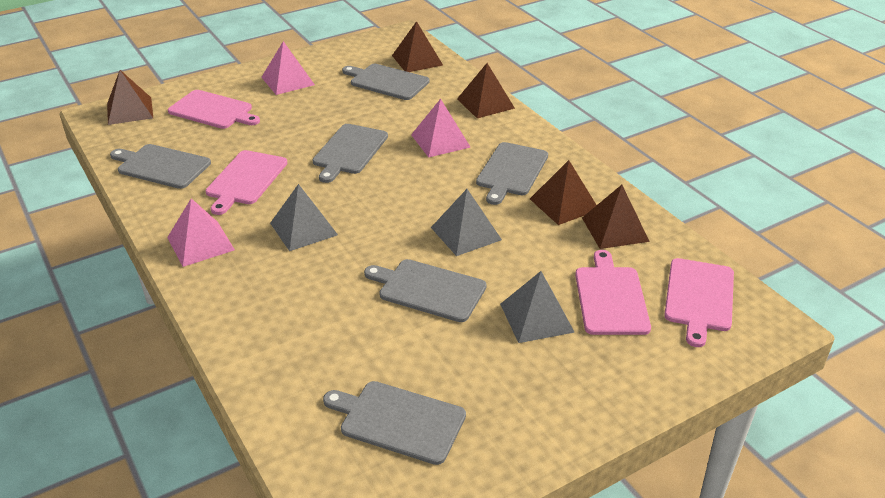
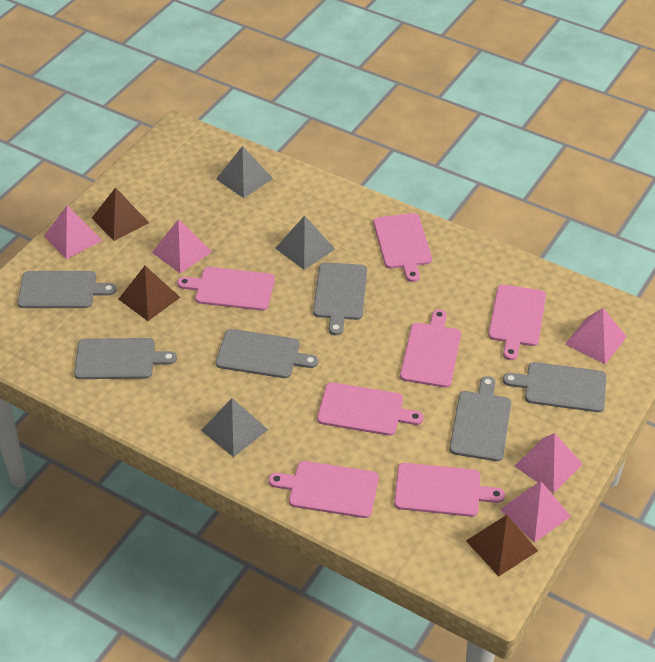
brown pyramid: 5 -> 3
pink cutting board: 4 -> 7
pink pyramid: 3 -> 5

